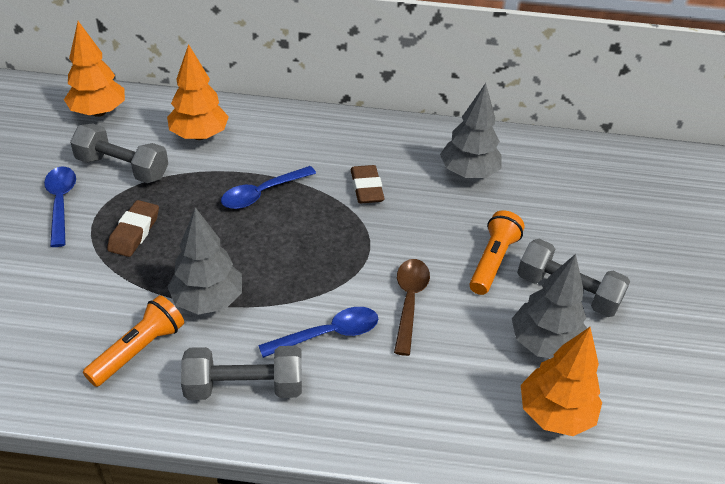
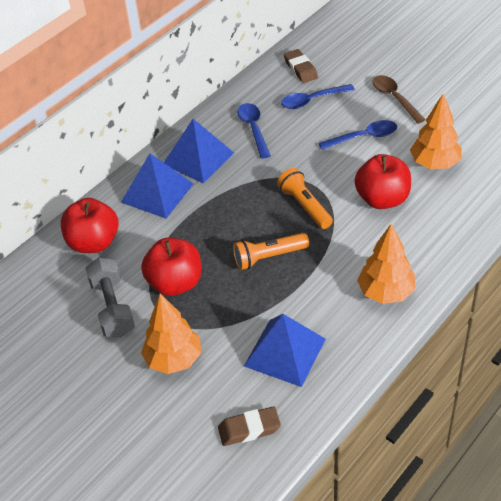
blue pyramid: 0 -> 3
grey dumbbell: 3 -> 1
grey tree: 3 -> 0
red apple: 0 -> 3

